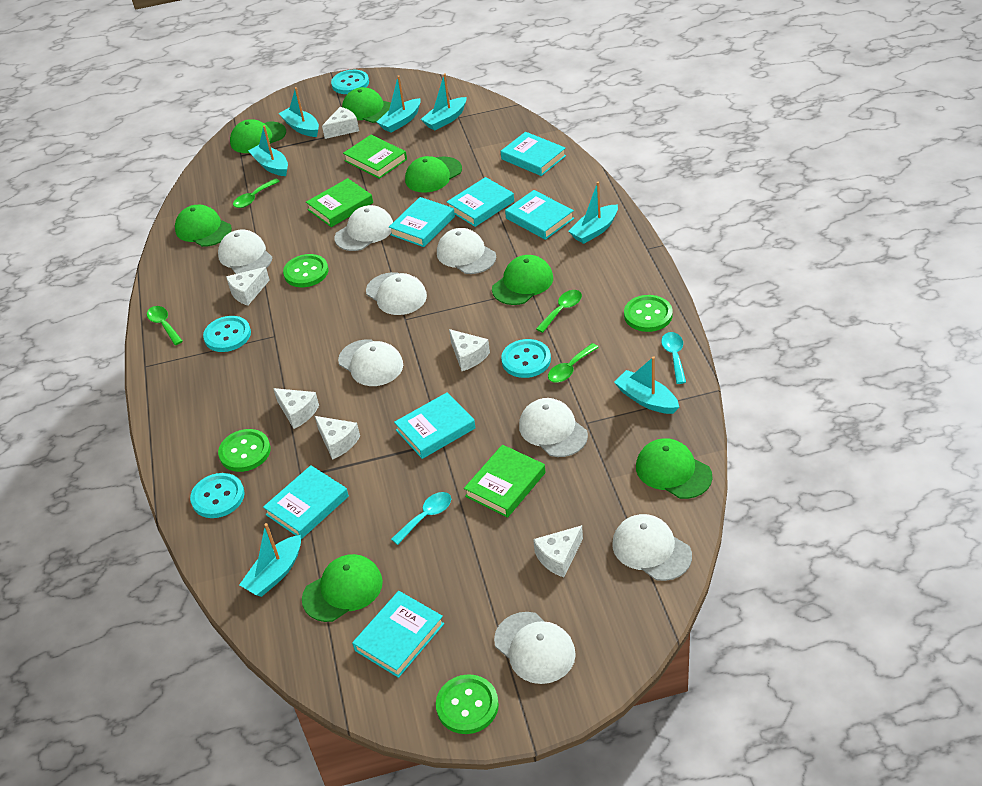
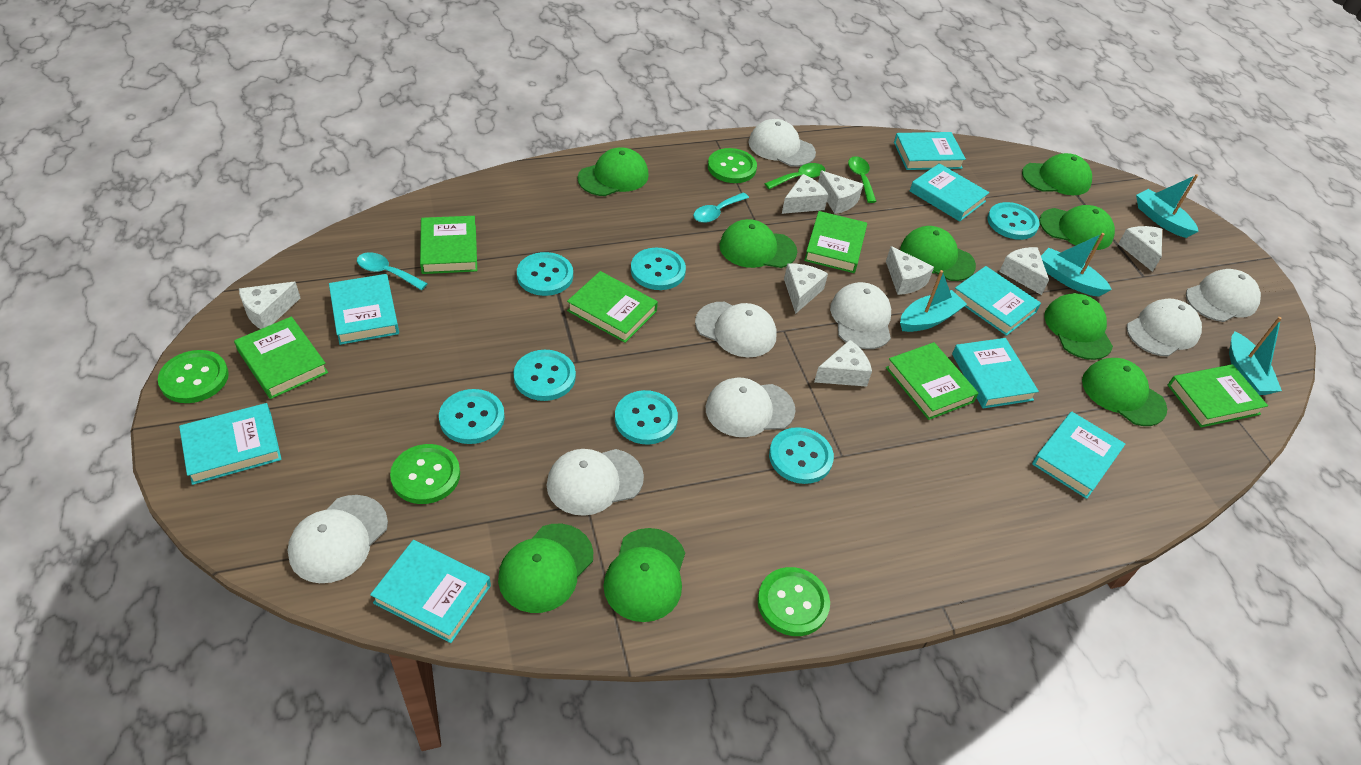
green book: 3 -> 6
green cap: 7 -> 9
green spoon: 4 -> 2
turquoise boat: 7 -> 4
turquoise book: 7 -> 8
turquoise button: 4 -> 7
white cheese: 6 -> 8

